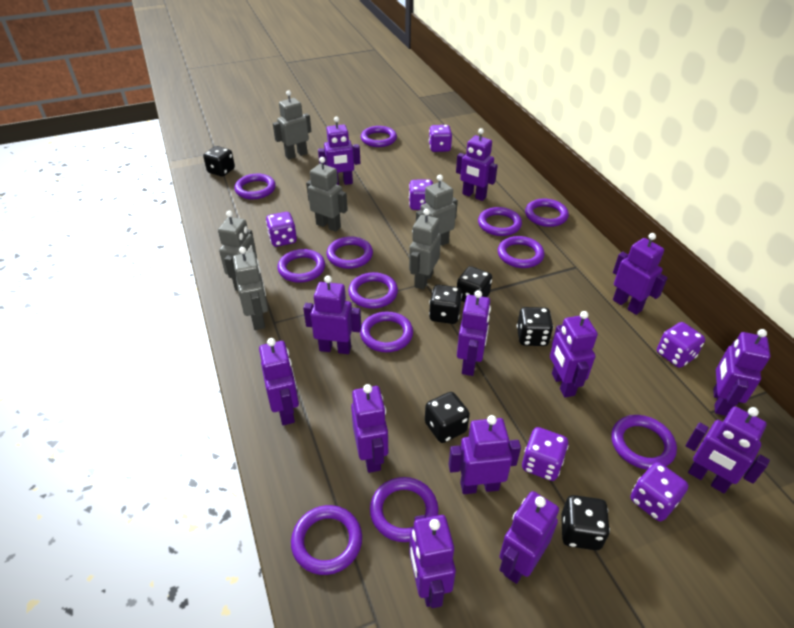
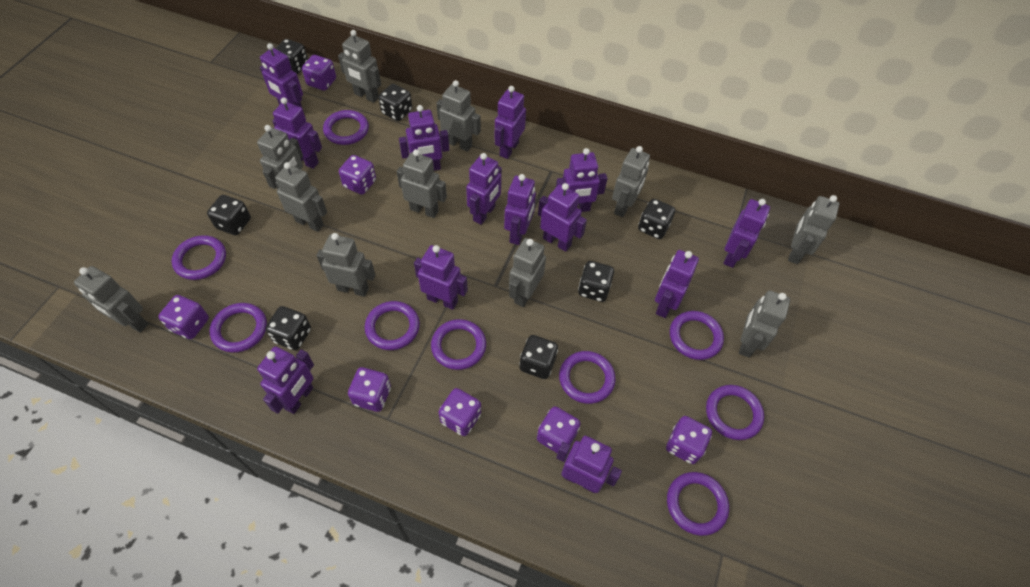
black dice: 6 -> 7
grey robot: 6 -> 11
purple dice: 6 -> 7
purple ring: 12 -> 9

